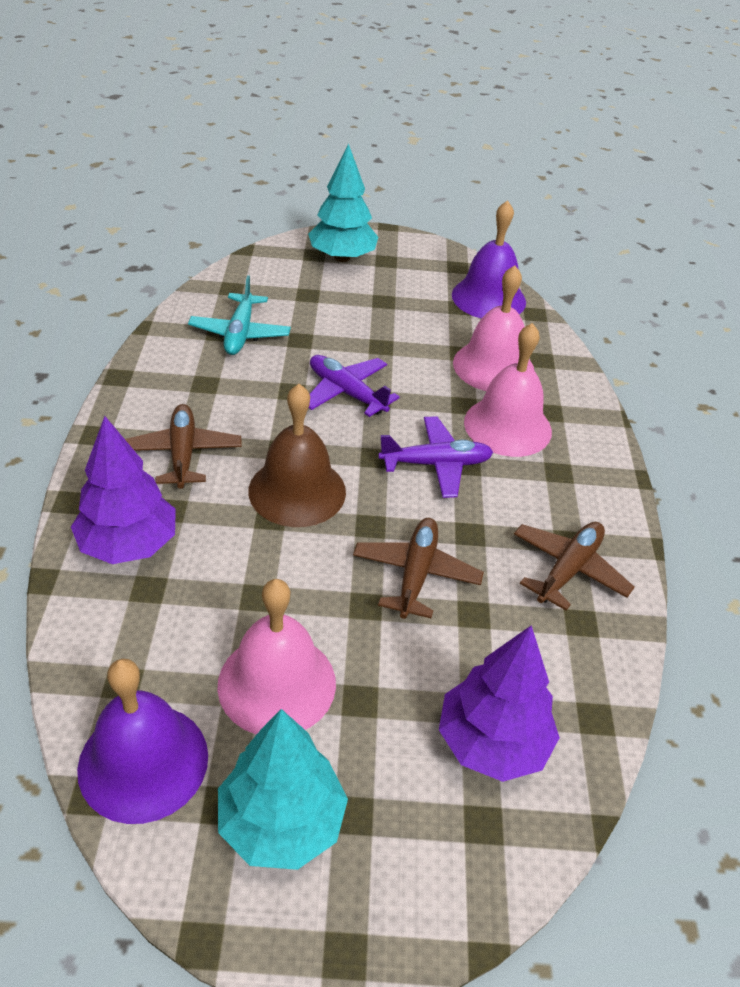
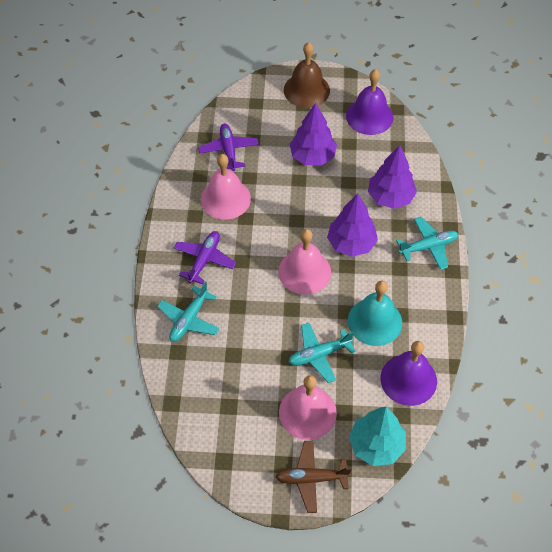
brown plane: 3 -> 1
purple tree: 2 -> 3
turquoise bell: 0 -> 1
turquoise plane: 1 -> 3
turquoise tree: 2 -> 1

